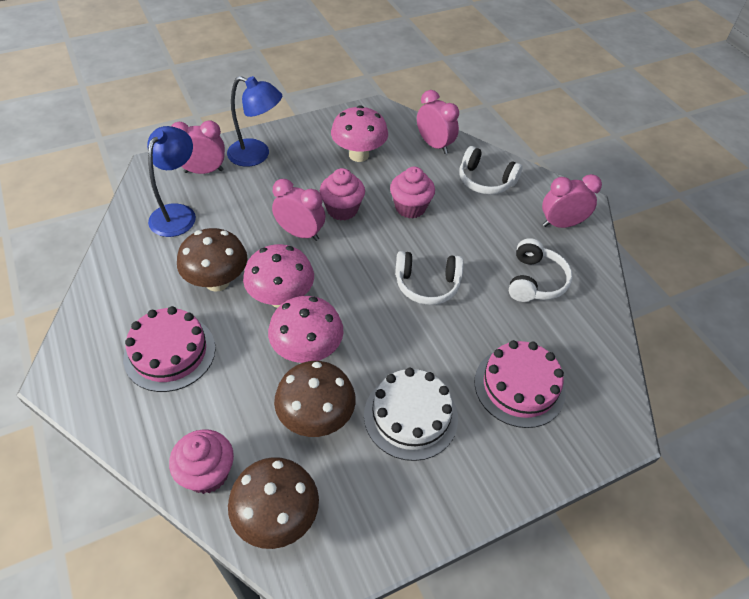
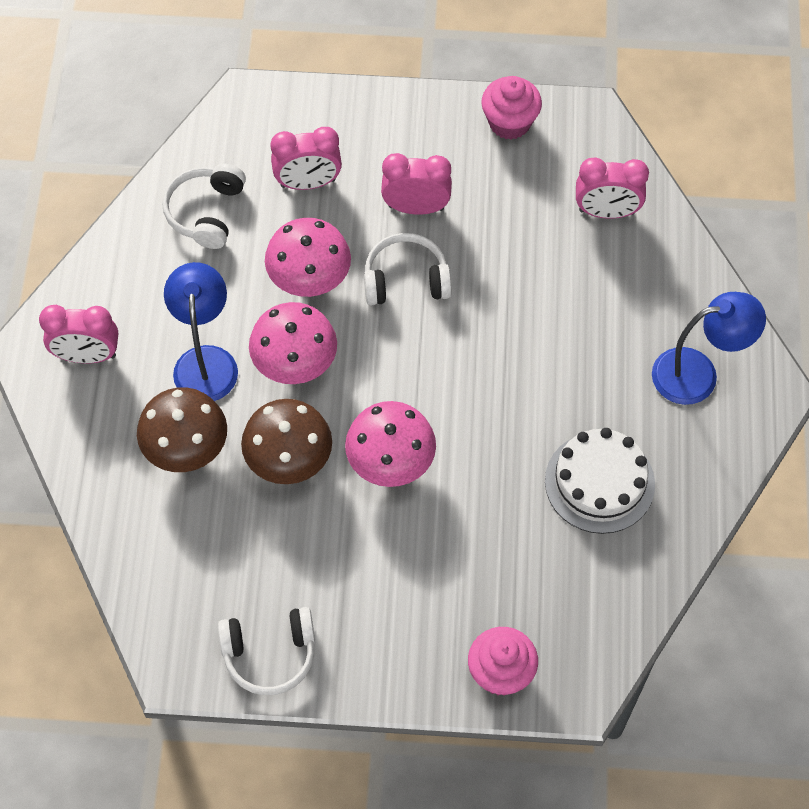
brown mushroom: 3 -> 2
pink cake: 2 -> 0
pink cupcake: 3 -> 2

